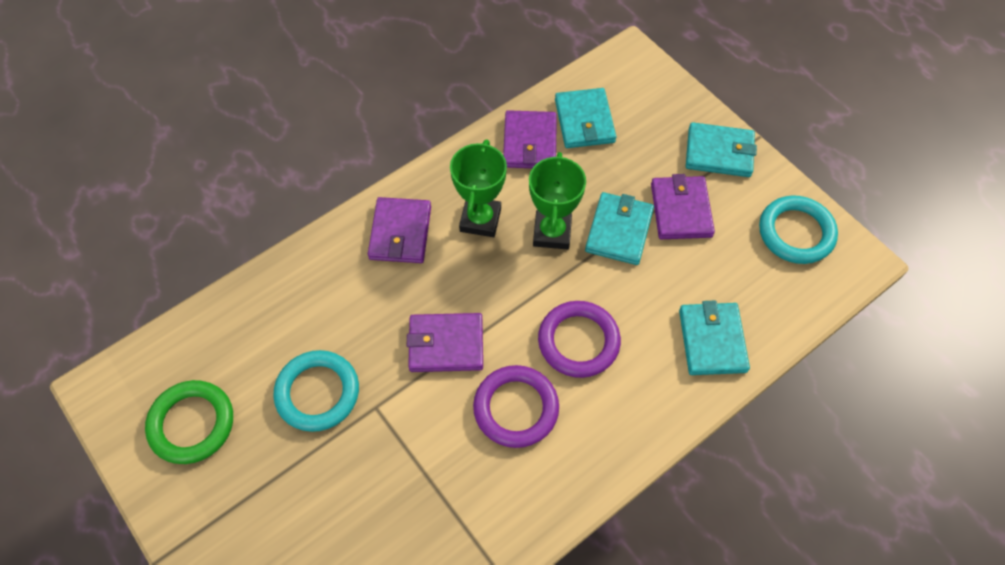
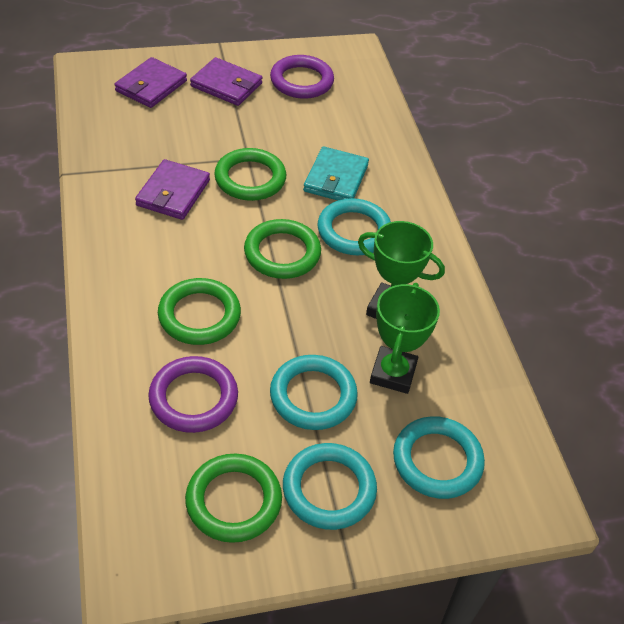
green ring: 1 -> 4
purple wallet: 4 -> 3
turquoise ring: 2 -> 4
turquoise wallet: 4 -> 1

